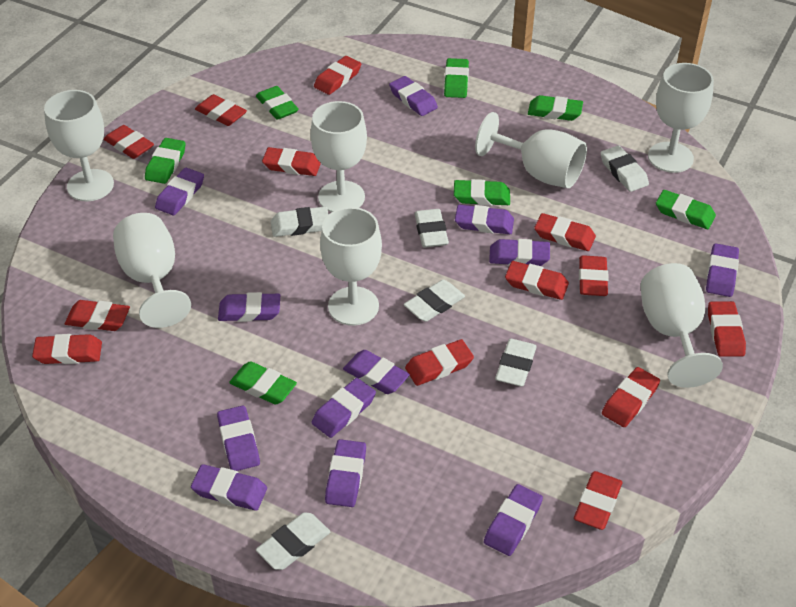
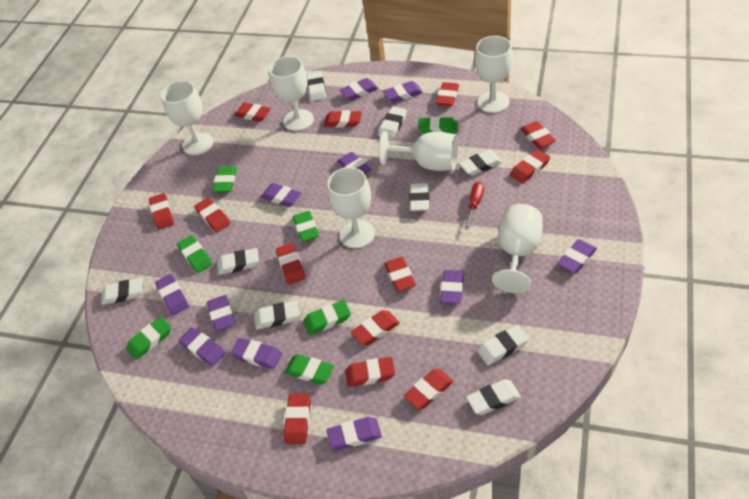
purple eraser: 12 -> 11
red screwdriver: 0 -> 1
white eraser: 6 -> 9
white goblet: 7 -> 6

